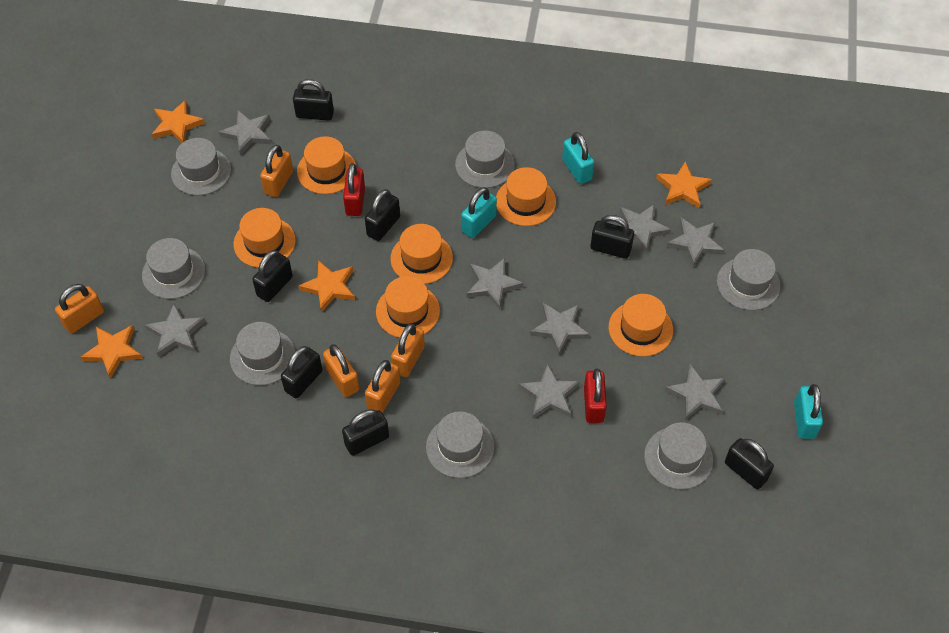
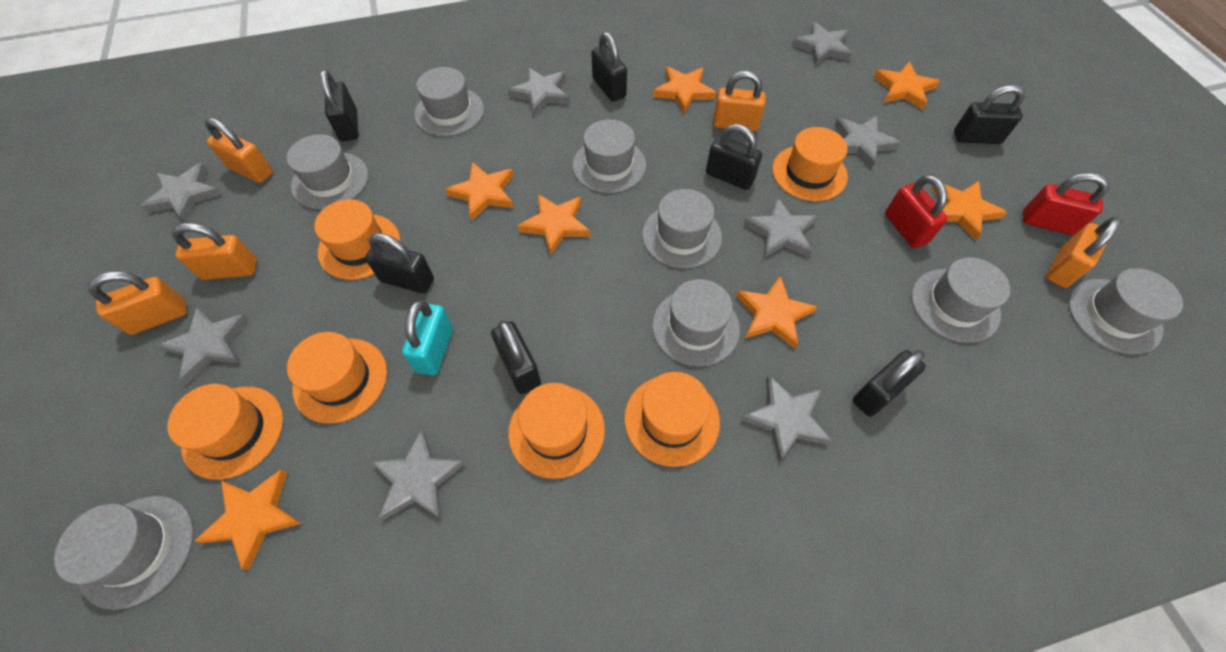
grey hat: 7 -> 8
orange star: 4 -> 7
turquoise padlock: 3 -> 1

